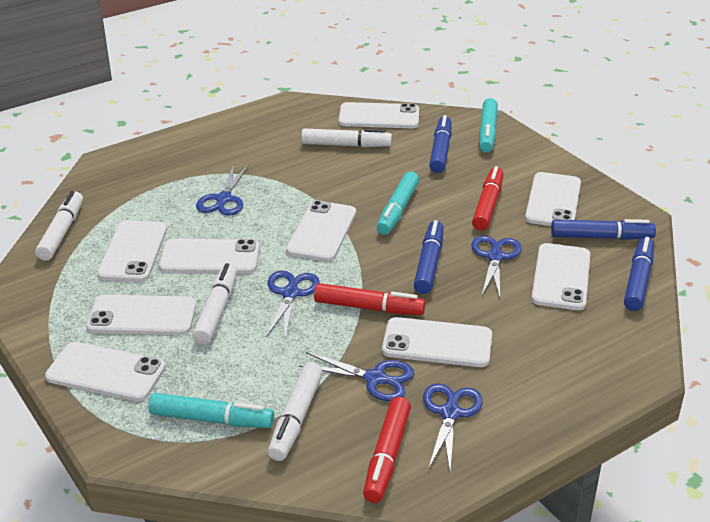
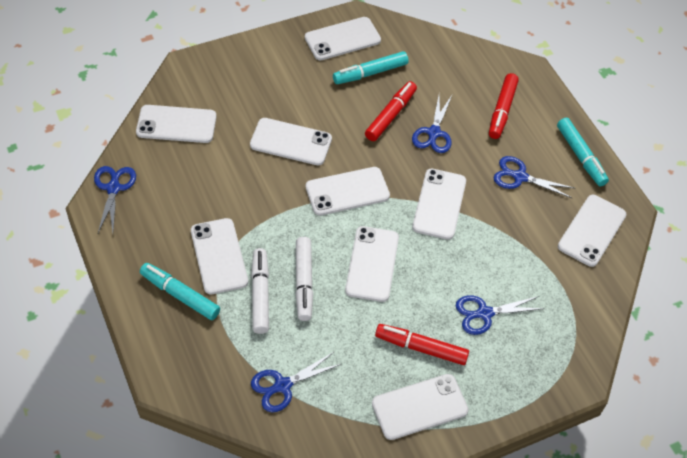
blue marker: 4 -> 0
white marker: 4 -> 2

